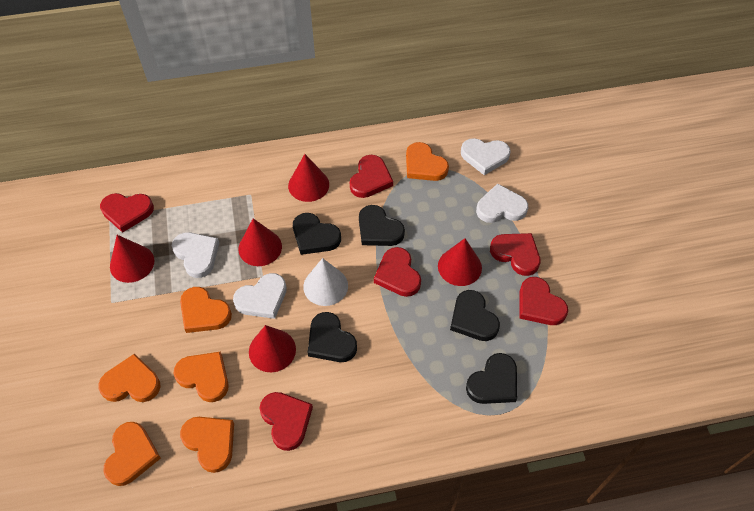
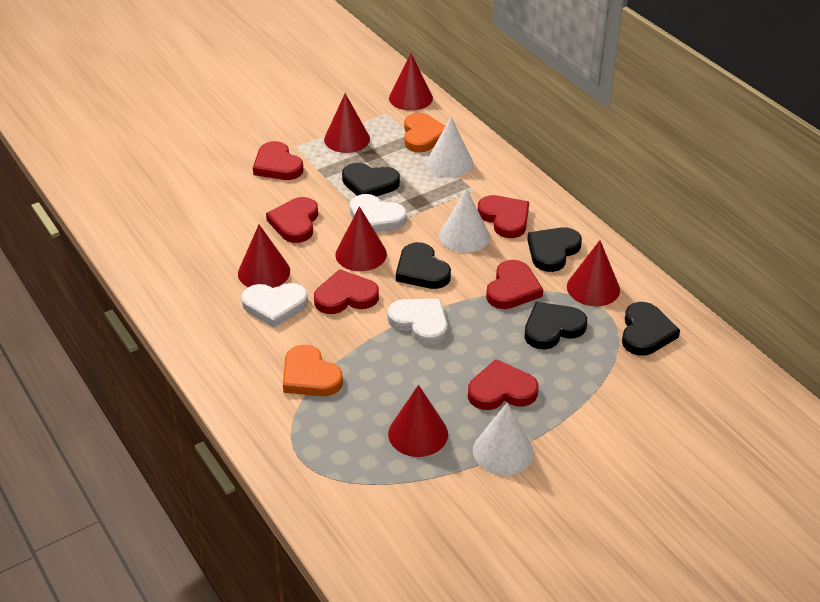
orange heart: 6 -> 2
red cone: 5 -> 6
white cone: 1 -> 3
white heart: 4 -> 3

